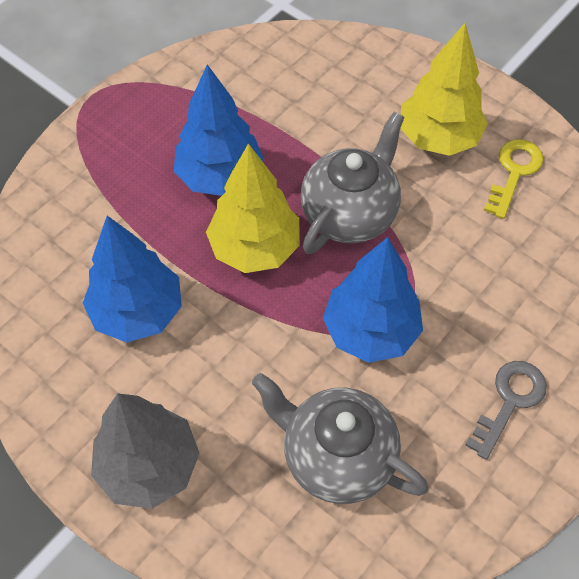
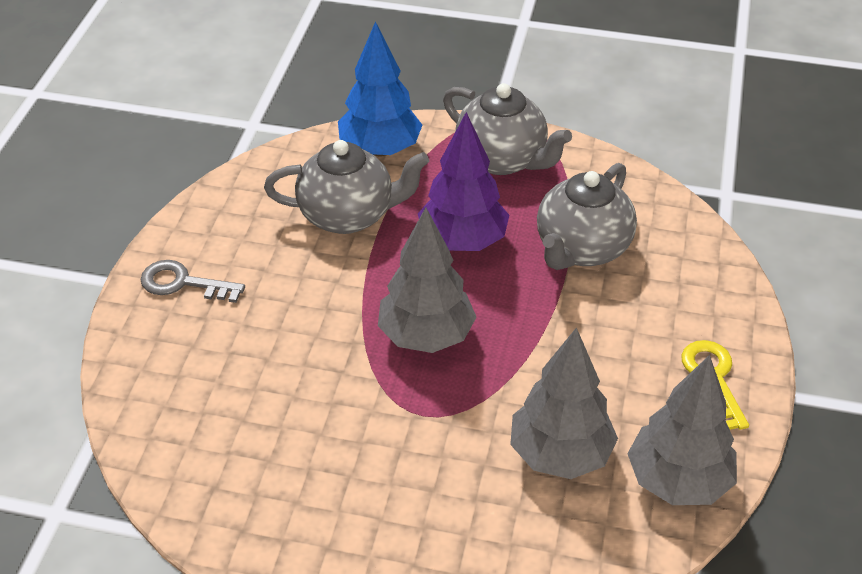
blue tree: 3 -> 1
grey teapot: 2 -> 3
grey tree: 1 -> 3
purple tree: 0 -> 1
yellow tree: 2 -> 0

